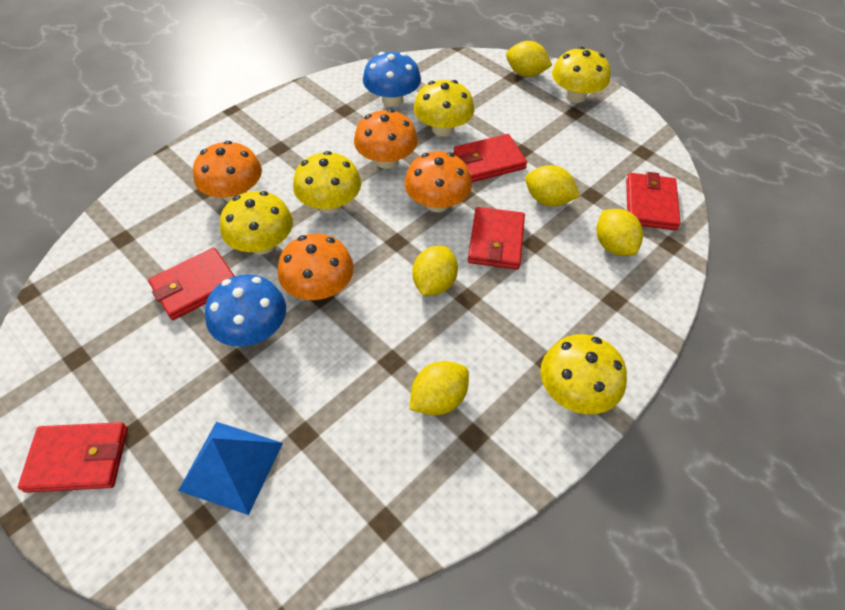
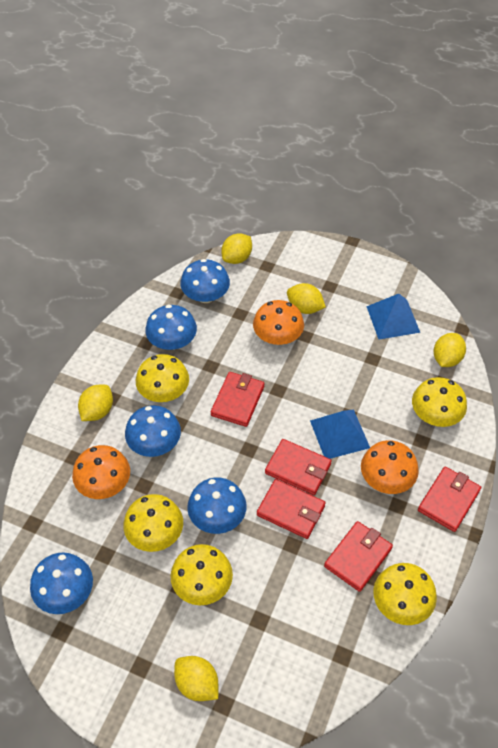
blue mushroom: 2 -> 5
blue pyramid: 1 -> 2
orange mushroom: 4 -> 3

